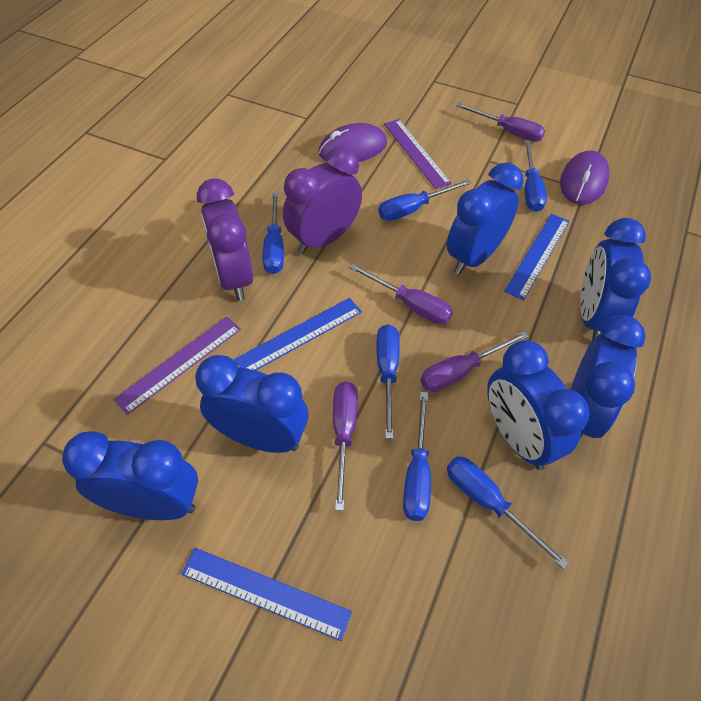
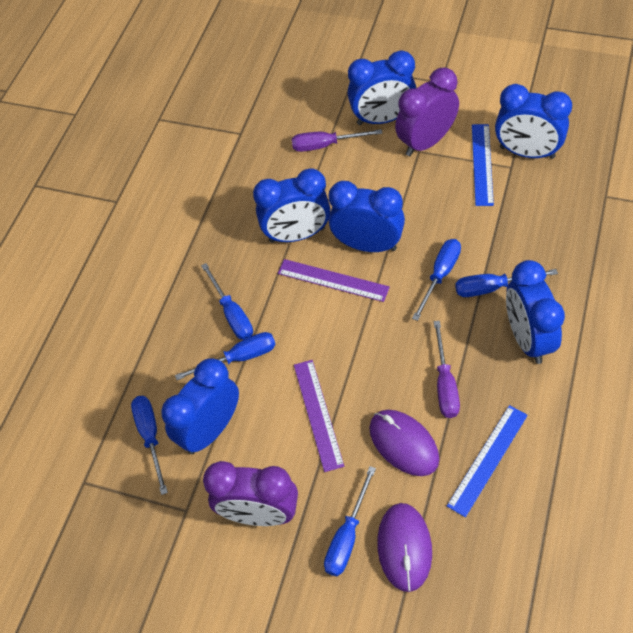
blue ruler: 3 -> 2
purple screwdriver: 4 -> 2

